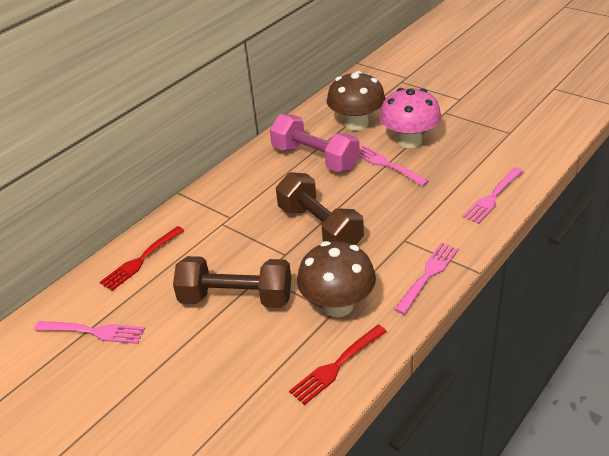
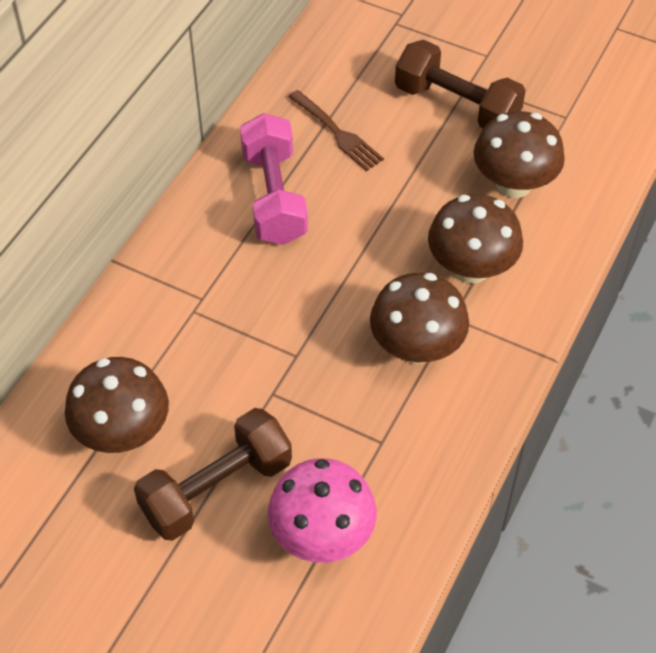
brown fork: 0 -> 1
brown mushroom: 2 -> 4
pink fork: 4 -> 0
red fork: 2 -> 0

